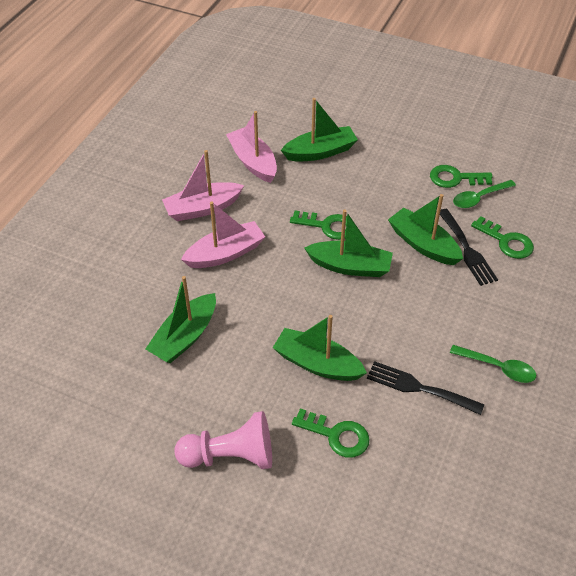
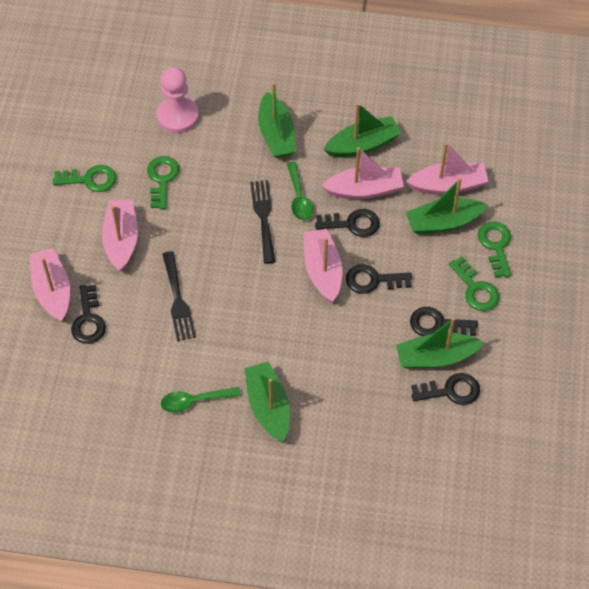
black key: 0 -> 5
pink boat: 3 -> 5

